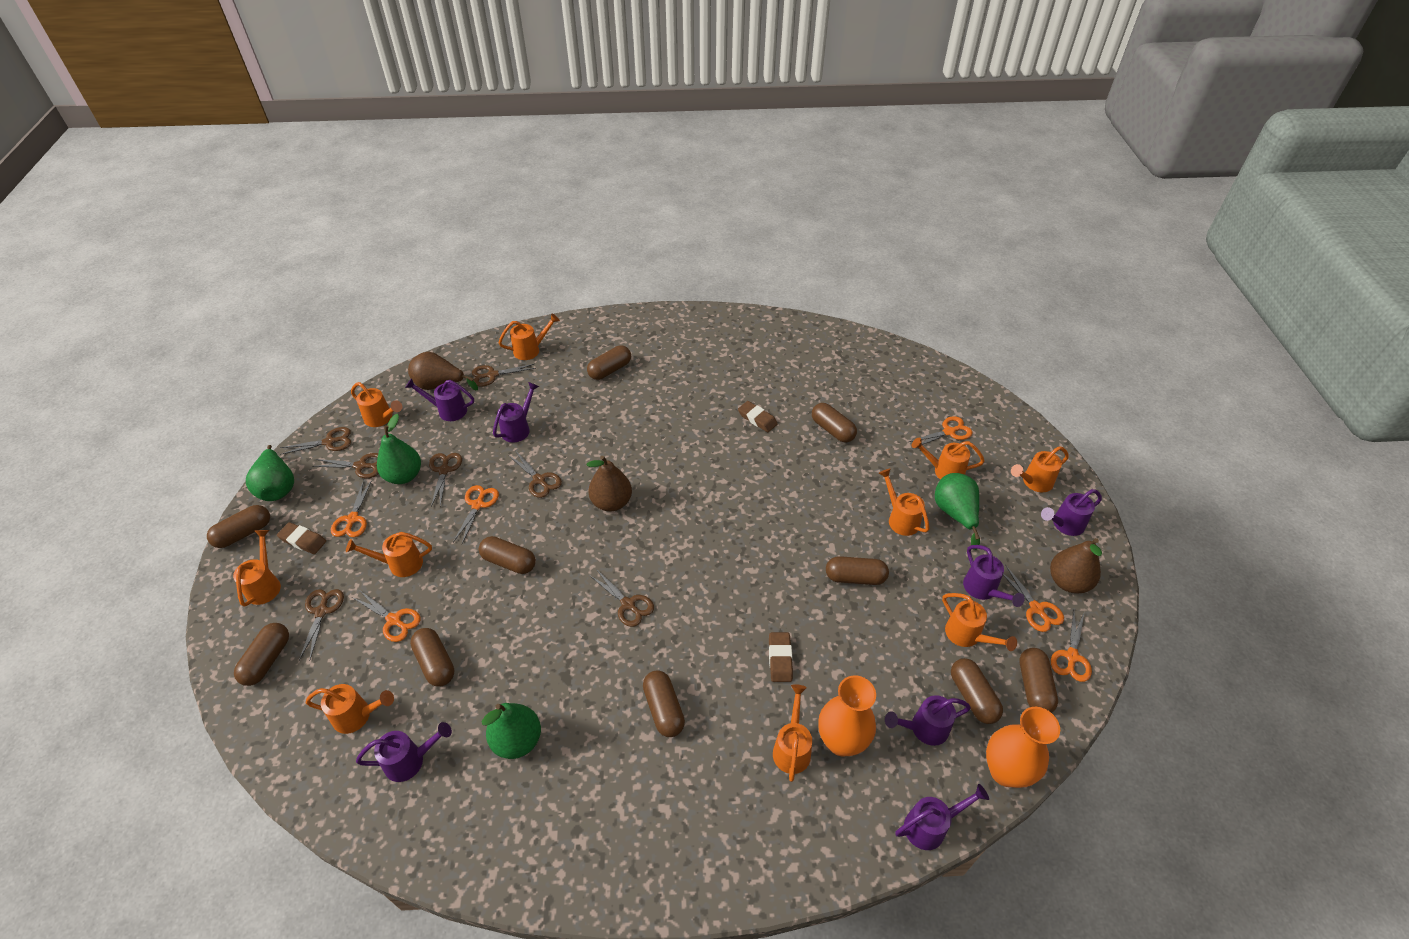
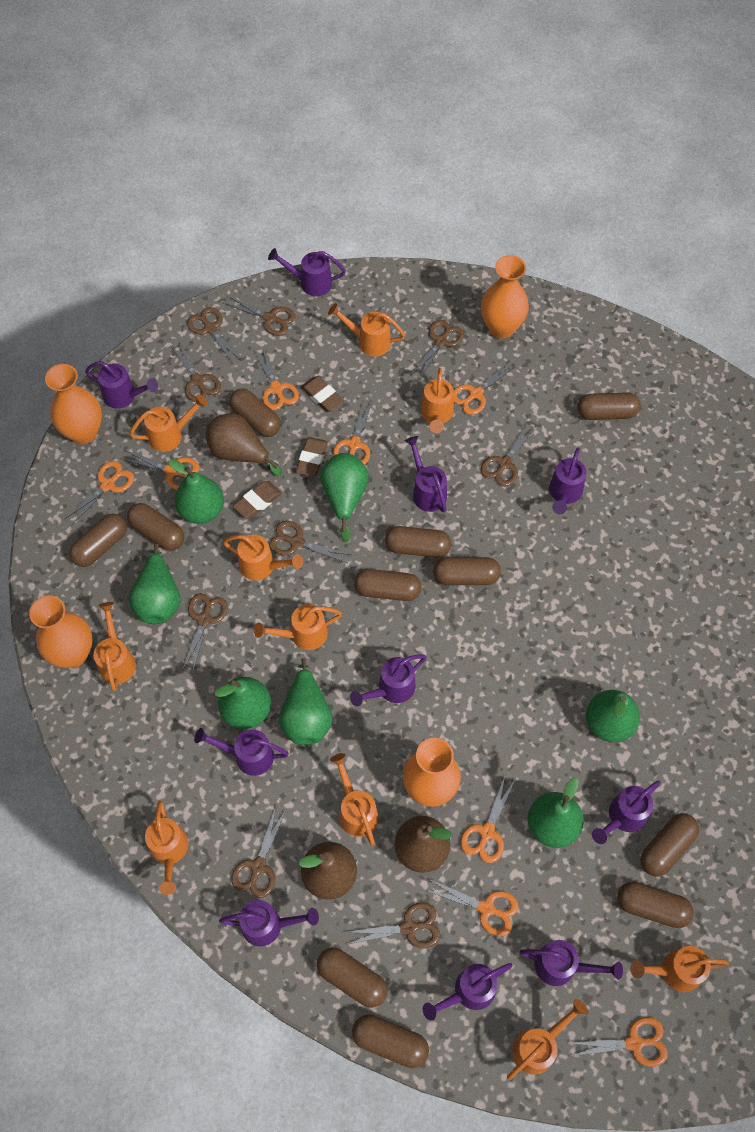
brown capsule: 10 -> 11
brown scissors: 7 -> 9
green pear: 4 -> 7
orange scissors: 6 -> 8
orange vase: 2 -> 4
purple watering can: 7 -> 10

